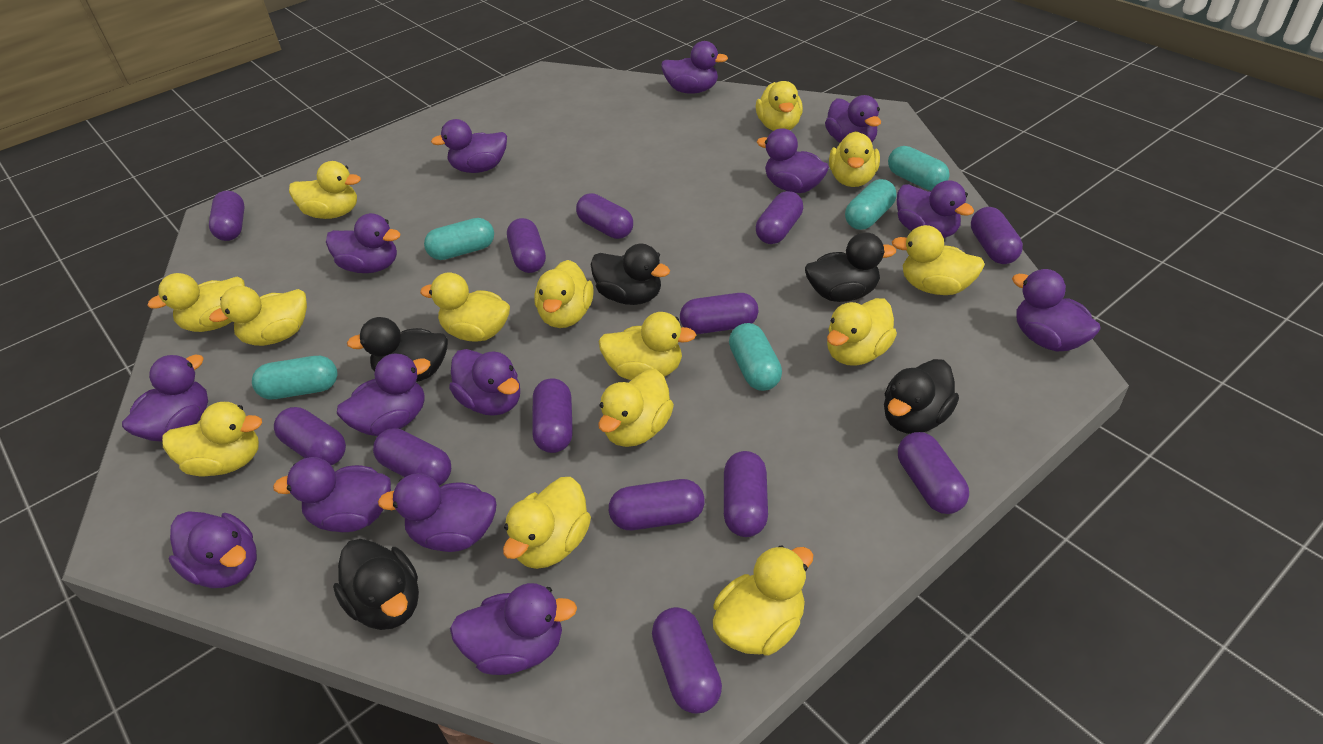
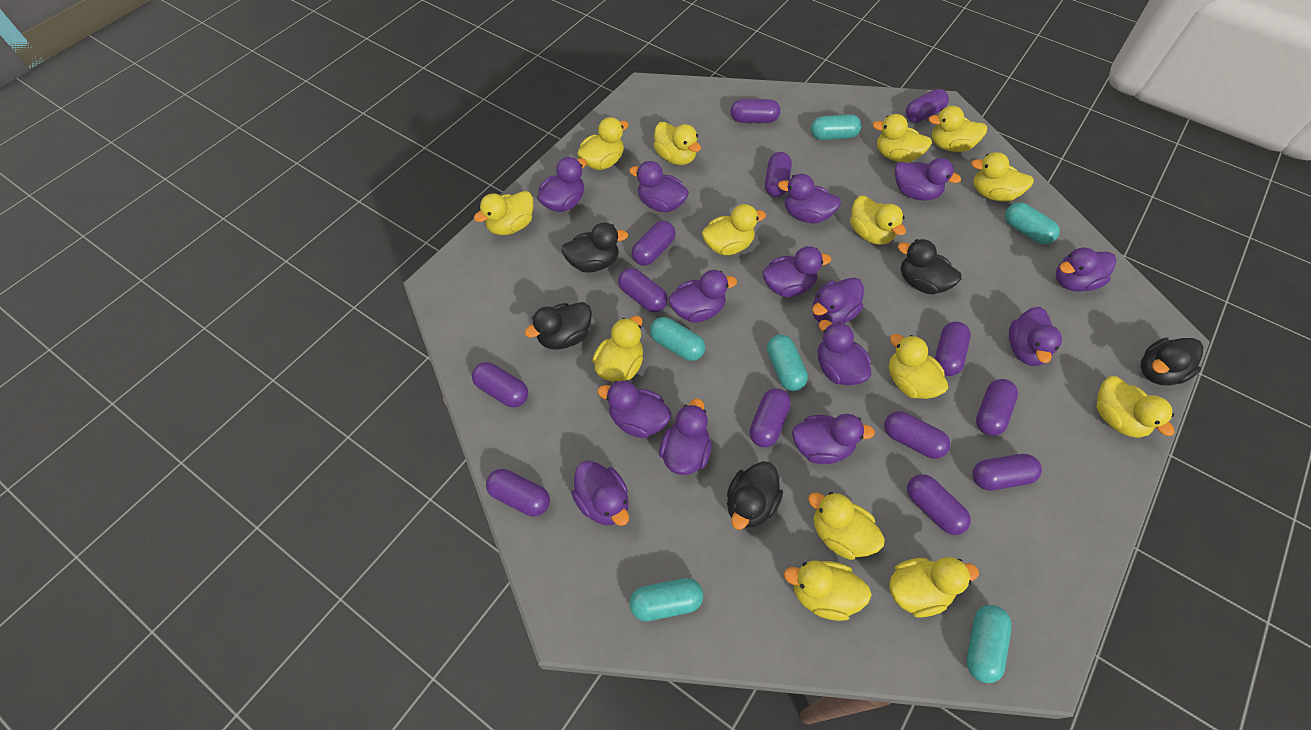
turquoise capsule: 5 -> 6

